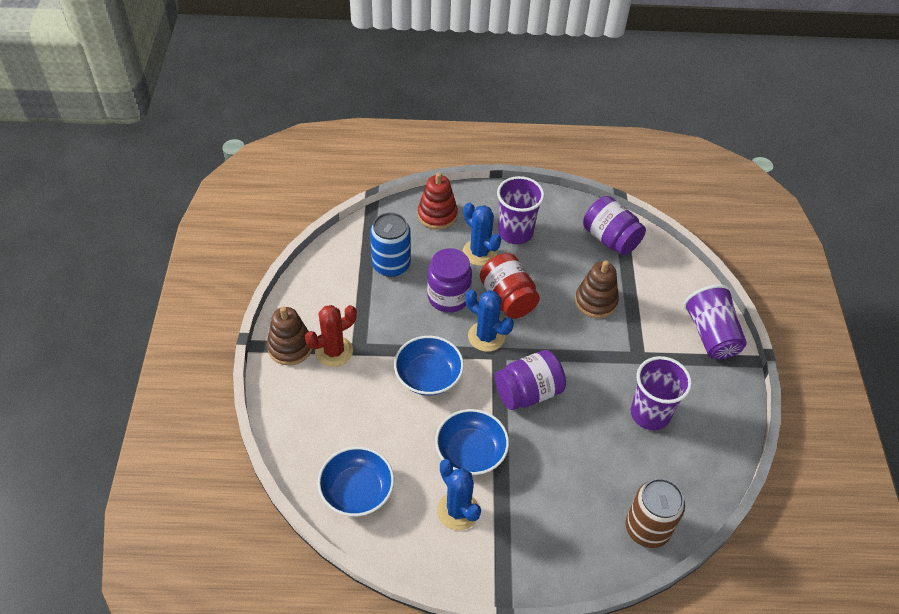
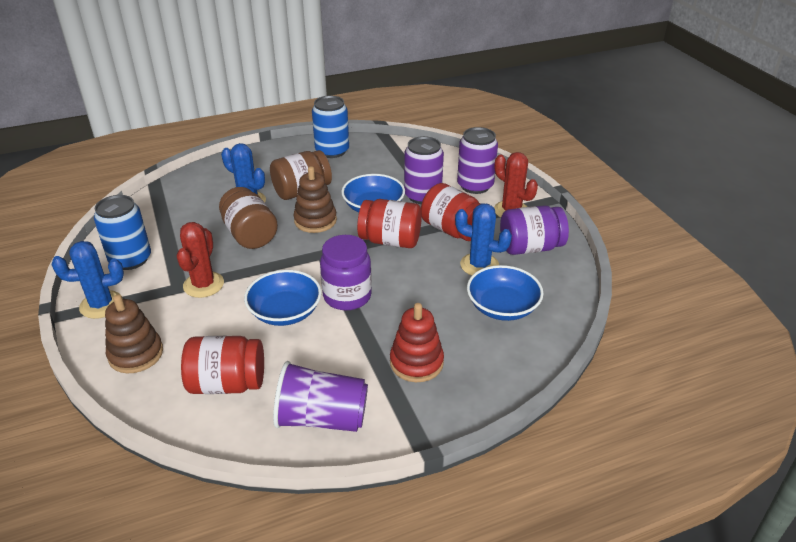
blue can: 1 -> 2
brown can: 1 -> 0
brown jar: 0 -> 2
purple can: 0 -> 2
purple cup: 3 -> 1
purple jar: 3 -> 2
red cactus: 1 -> 2
red jar: 1 -> 3

